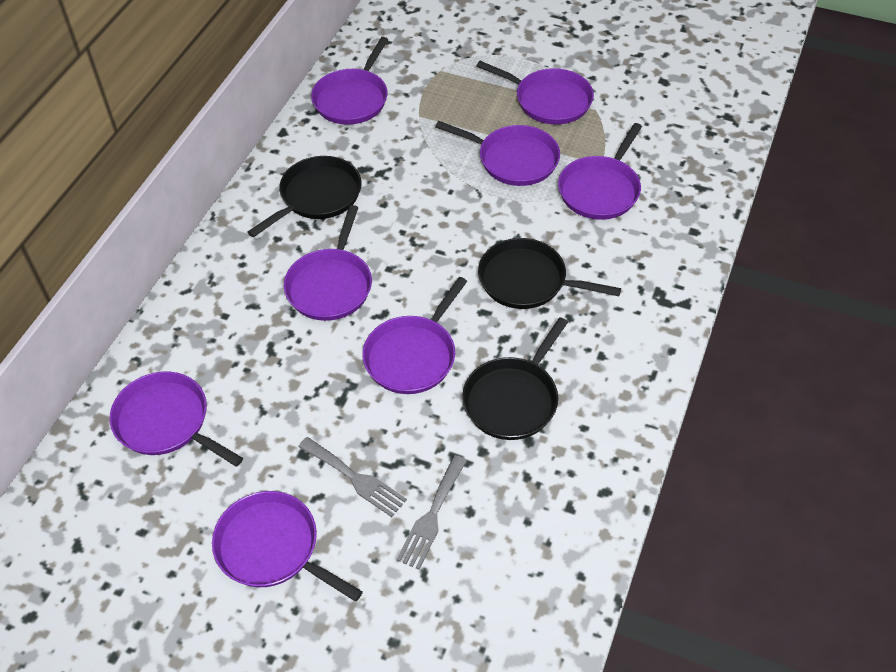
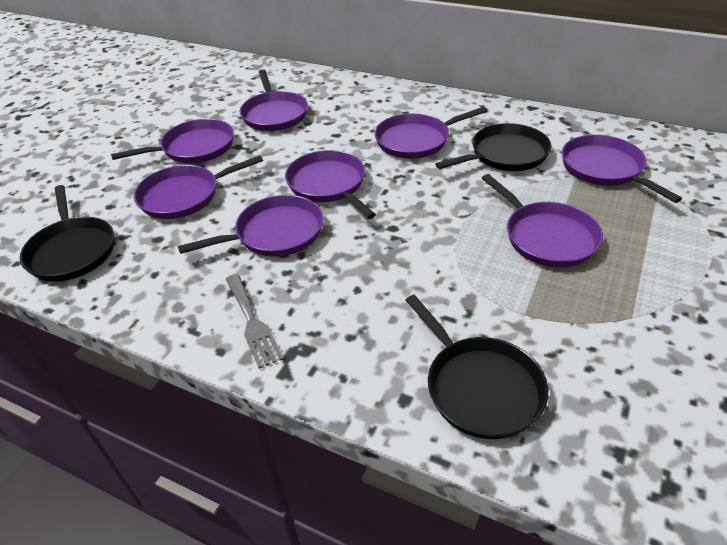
grey fork: 2 -> 1

